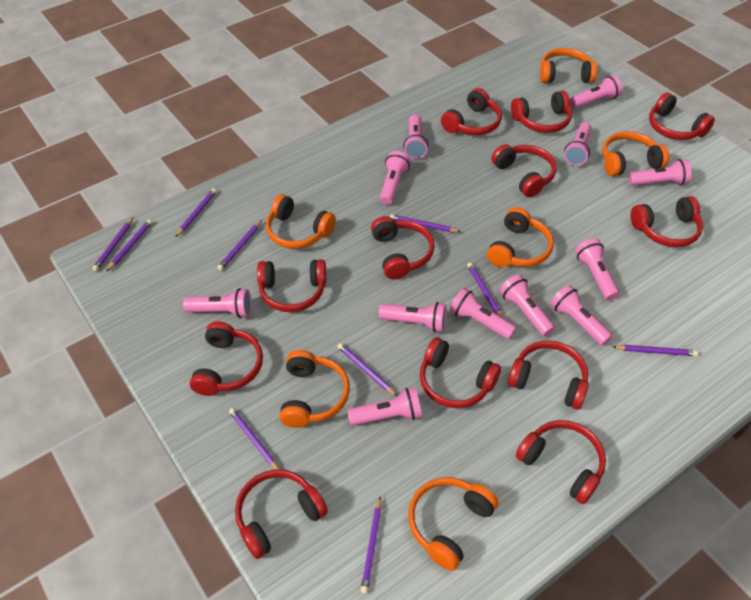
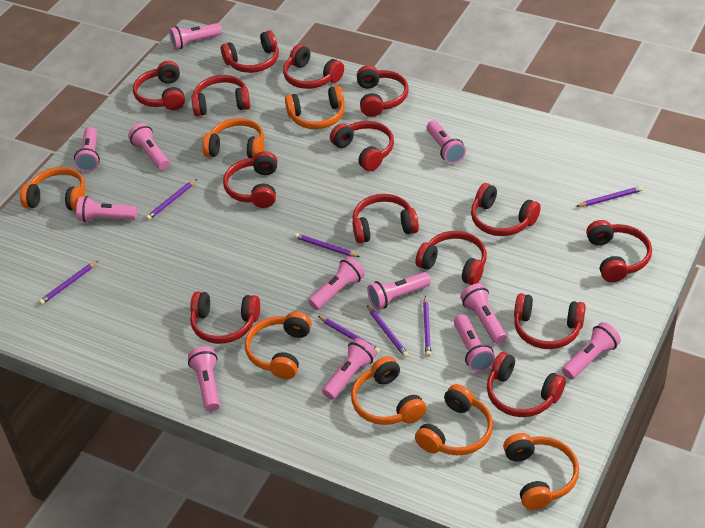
orange headphones: 6 -> 7
purple pencil: 10 -> 7
red headphones: 12 -> 14

